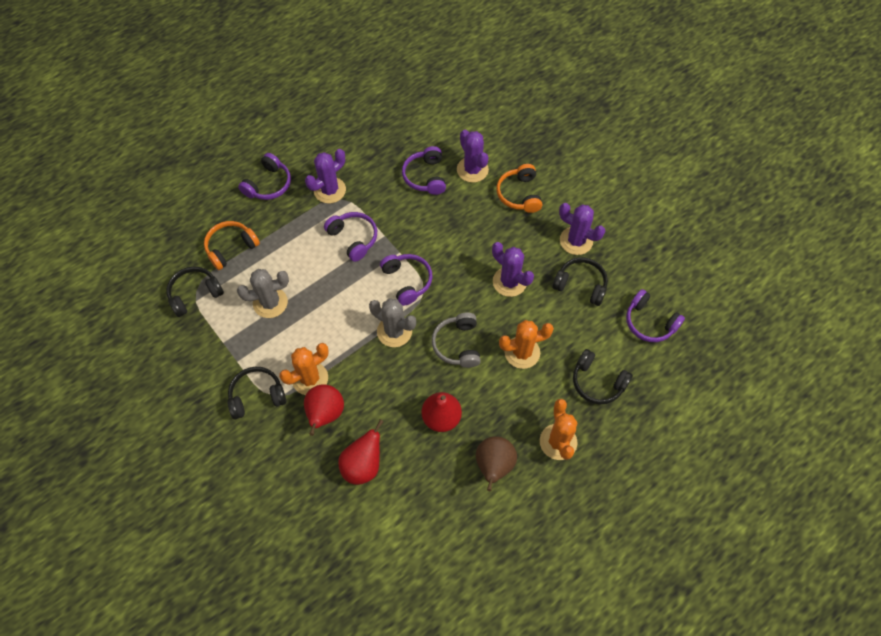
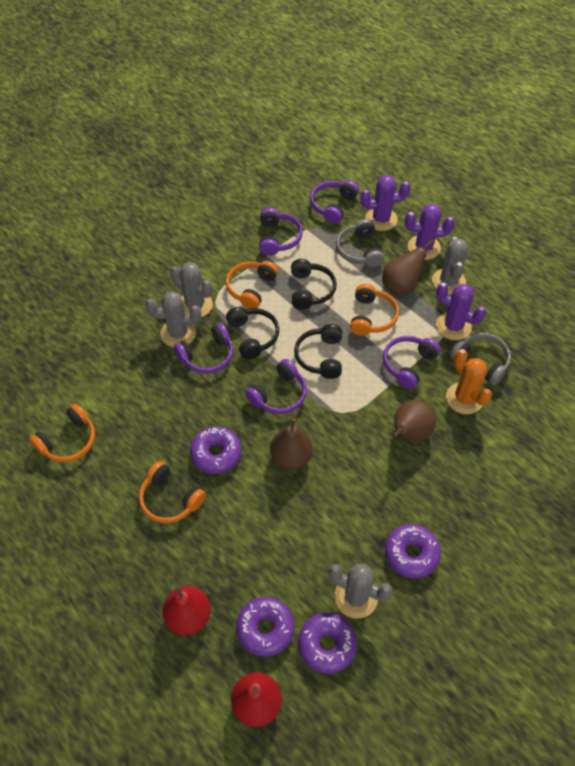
black headphones: 4 -> 3
brown pear: 1 -> 3
grey cactus: 2 -> 4
grey headphones: 1 -> 2
orange cactus: 3 -> 1
orange headphones: 2 -> 4
purple cactus: 4 -> 3
purple donut: 0 -> 4
red pear: 3 -> 2

